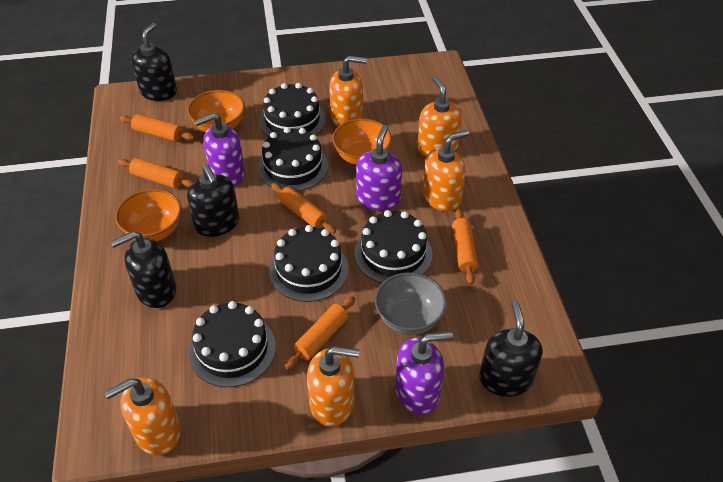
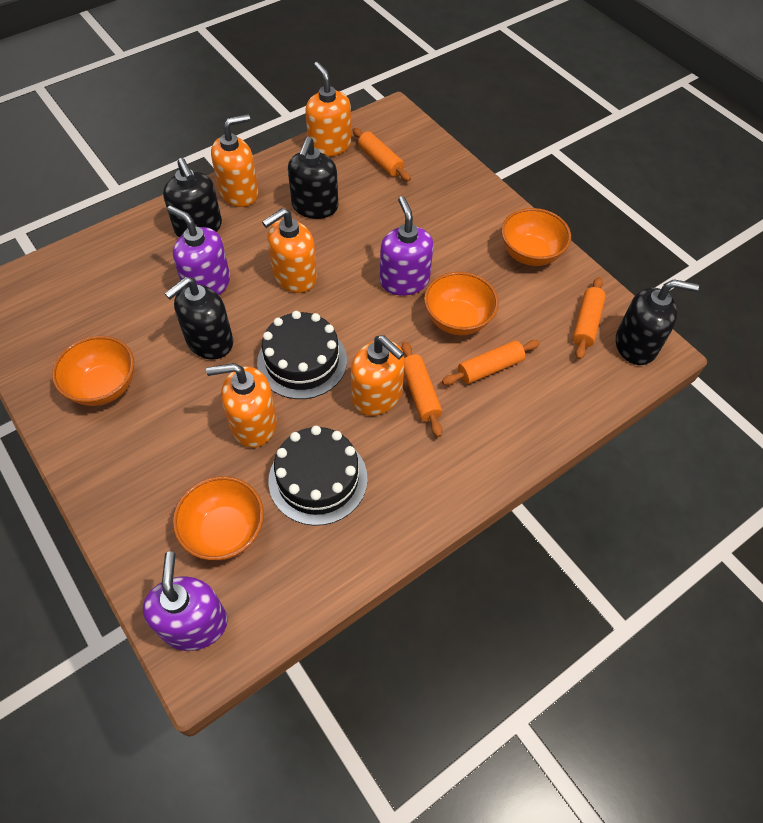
black cake: 5 -> 2
grey bowl: 1 -> 0
orange bowl: 3 -> 4
orange rolling pin: 5 -> 4

